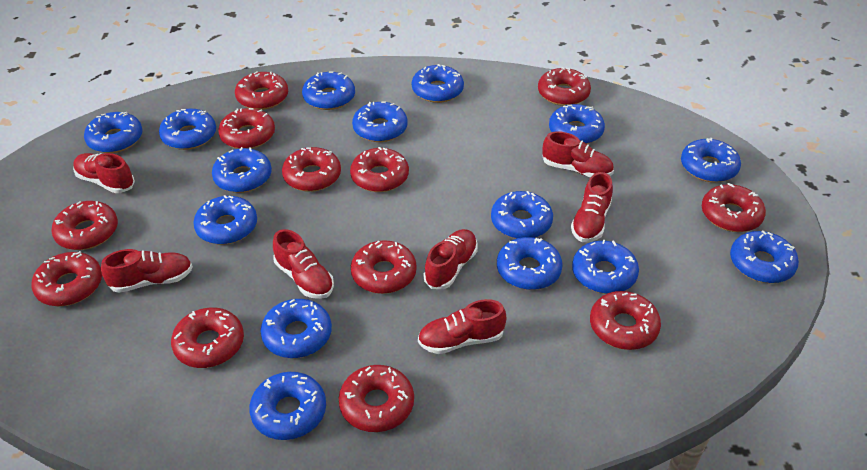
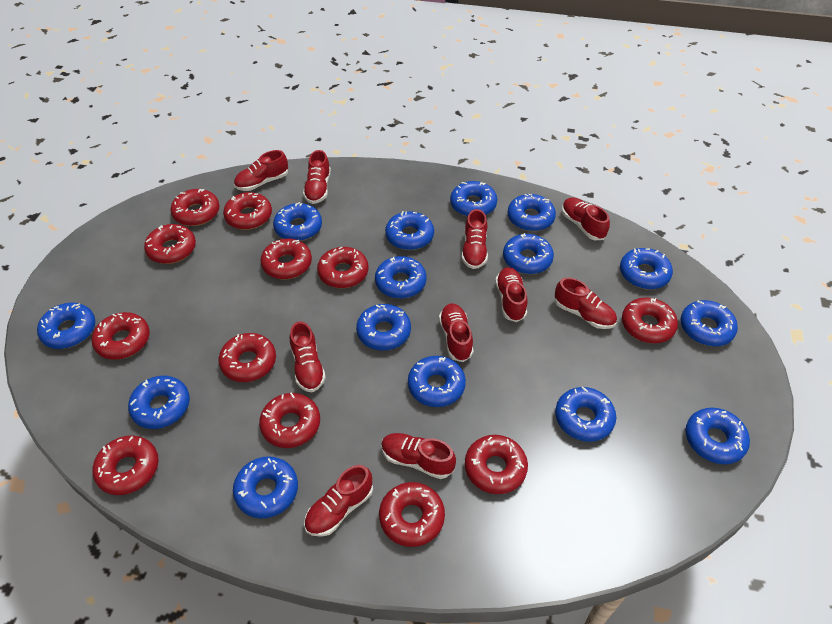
red shoe: 7 -> 10

